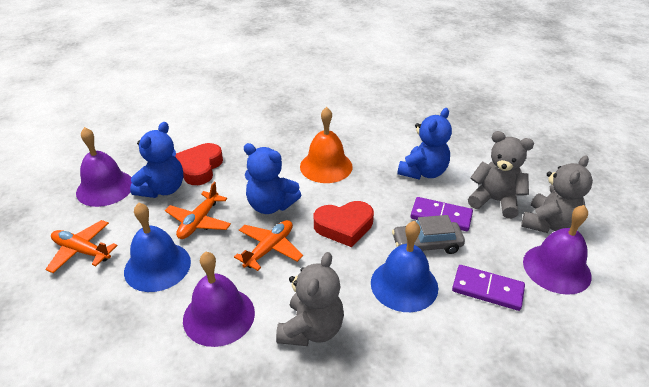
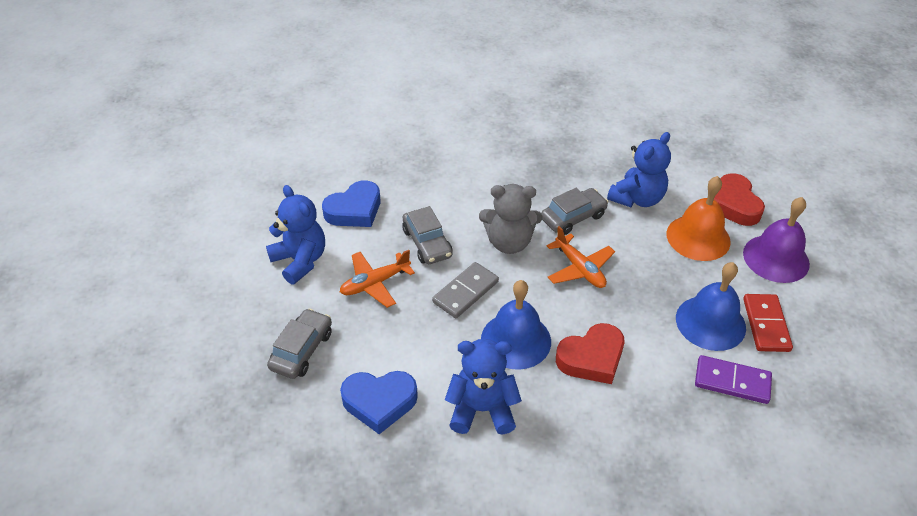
blue heart: 0 -> 2
grey car: 1 -> 3
grey domino: 0 -> 1
grey teddy bear: 3 -> 1
orange plane: 3 -> 2
purple bell: 3 -> 1
purple domino: 2 -> 1
red domino: 0 -> 1

